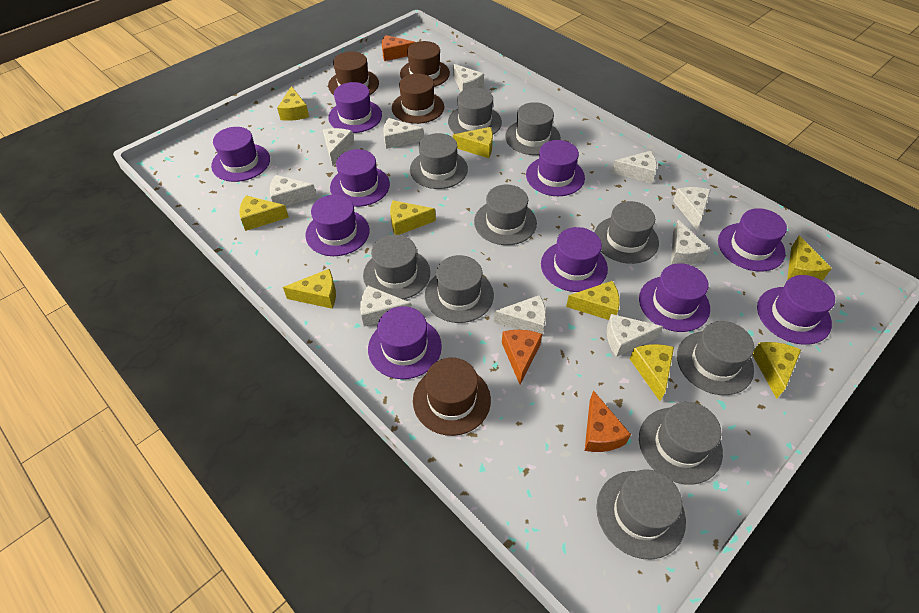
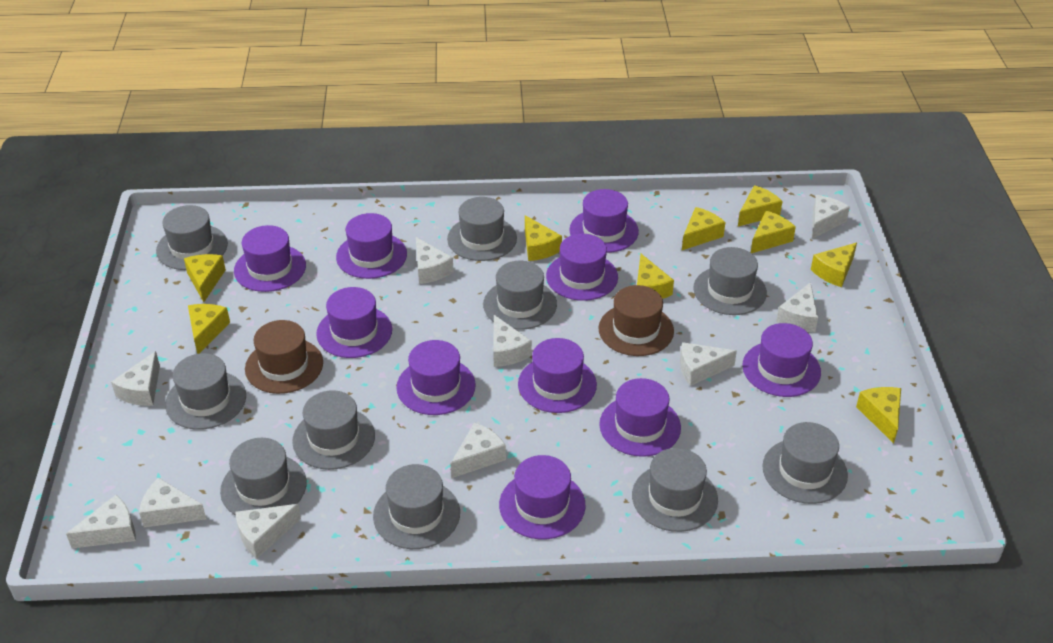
brown hat: 4 -> 2
orange cheese: 3 -> 0

